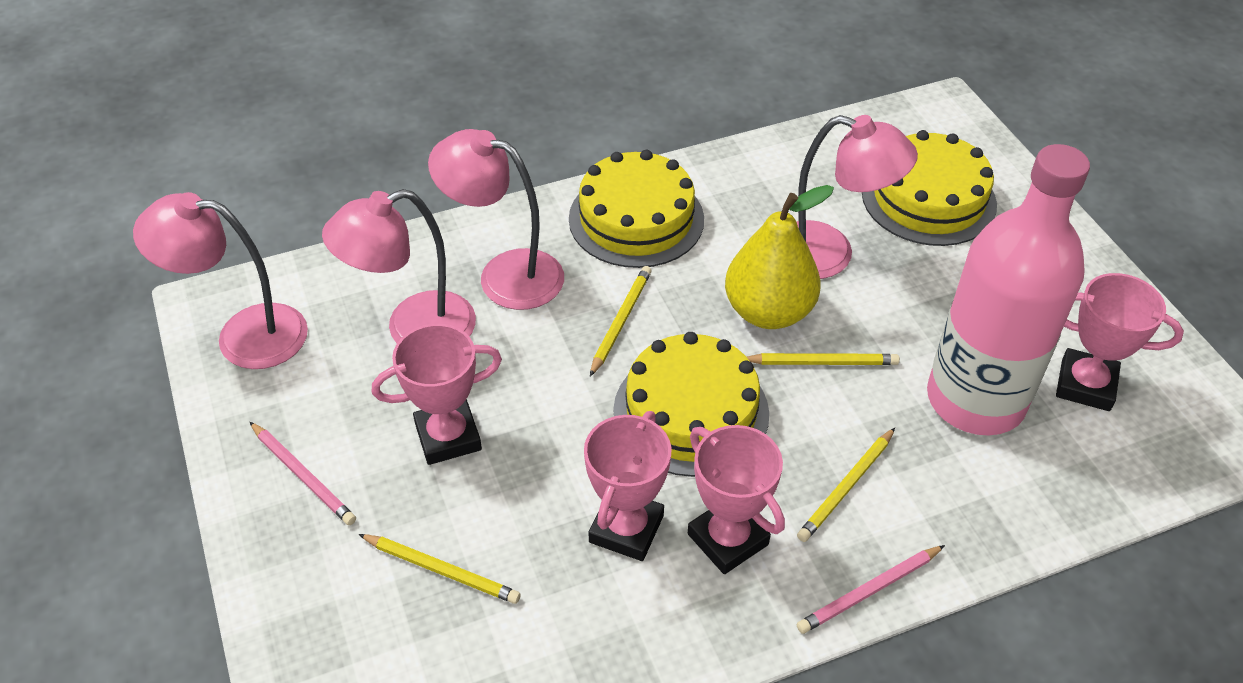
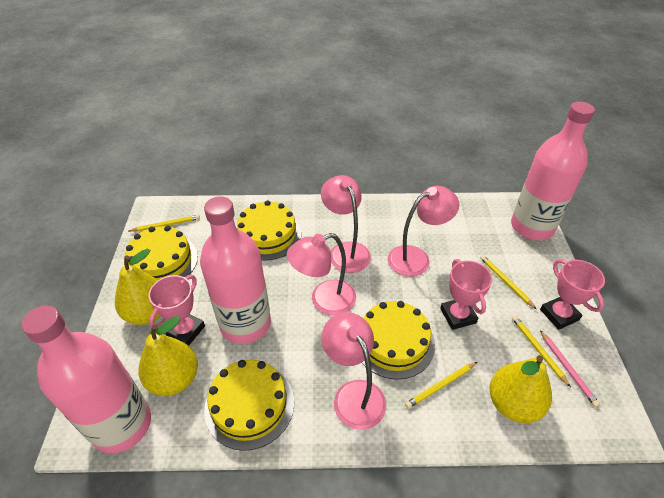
pink bottle: 1 -> 3
pink pencil: 2 -> 1
pink trophy: 4 -> 3
yellow cake: 3 -> 4
yellow pear: 1 -> 3

